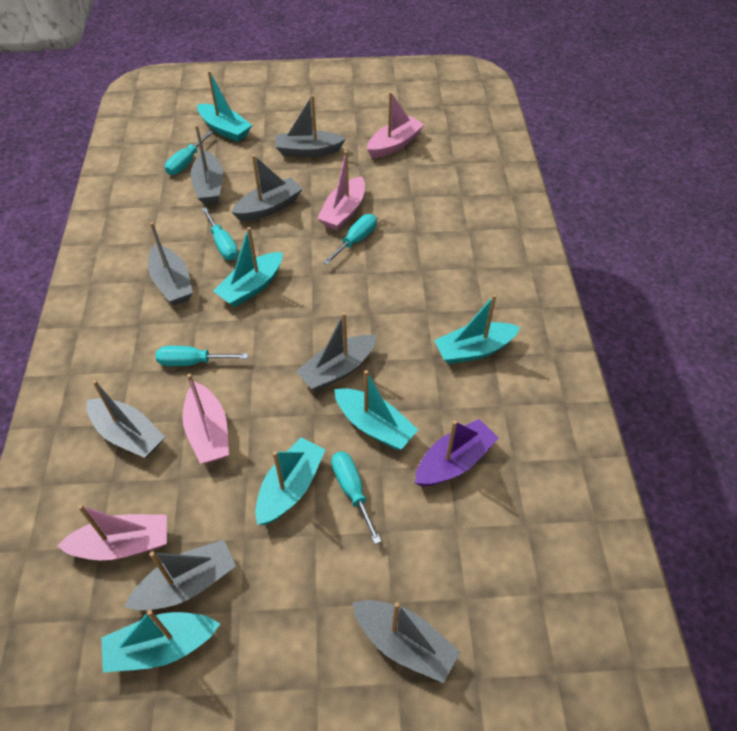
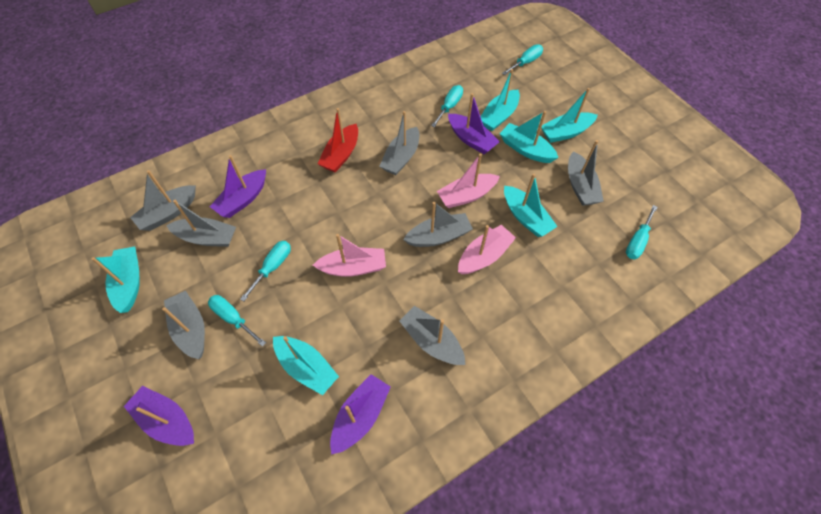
grey boat: 8 -> 7
pink boat: 4 -> 3
purple boat: 1 -> 4
red boat: 0 -> 1

